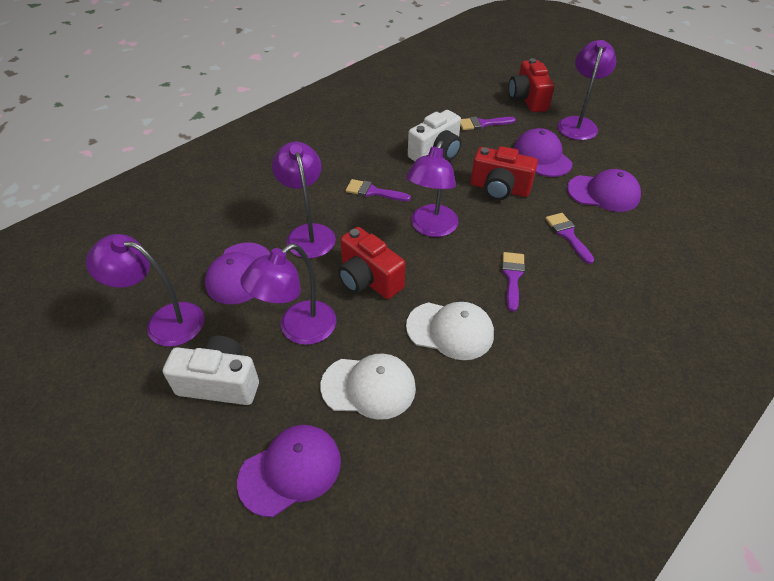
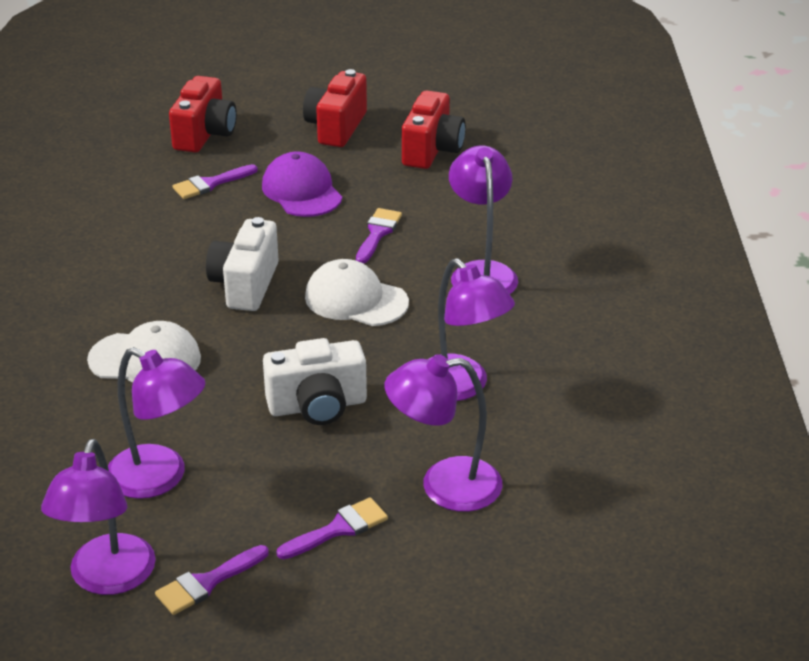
purple cap: 4 -> 1

